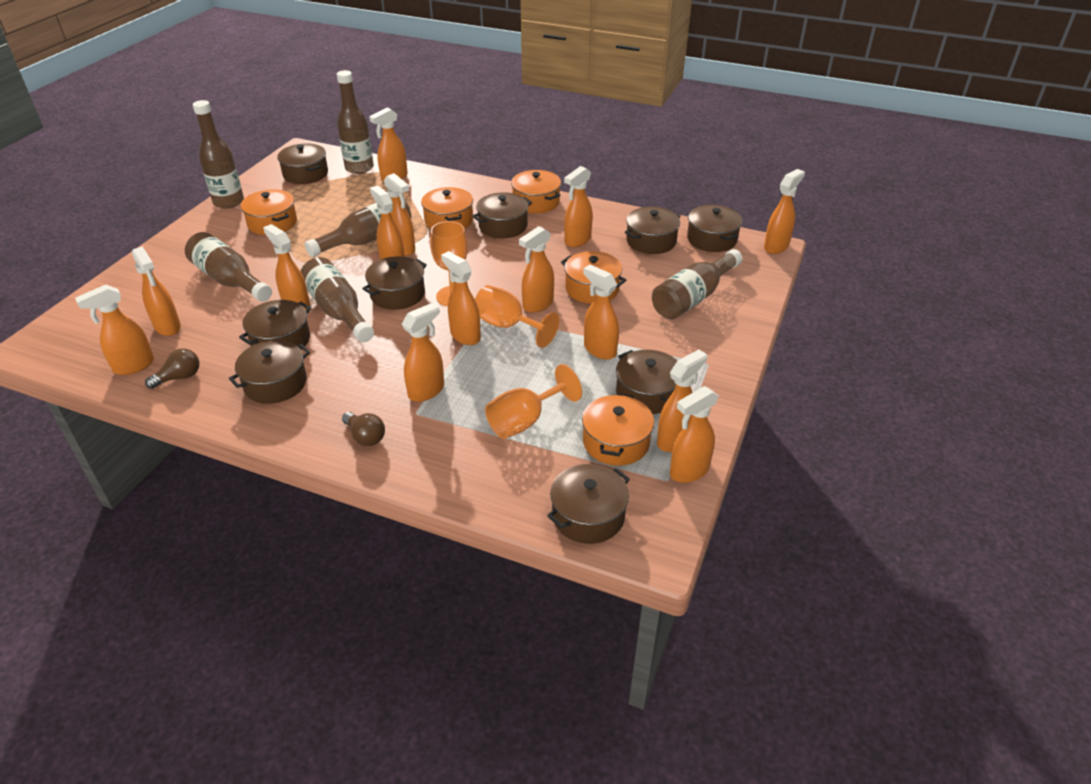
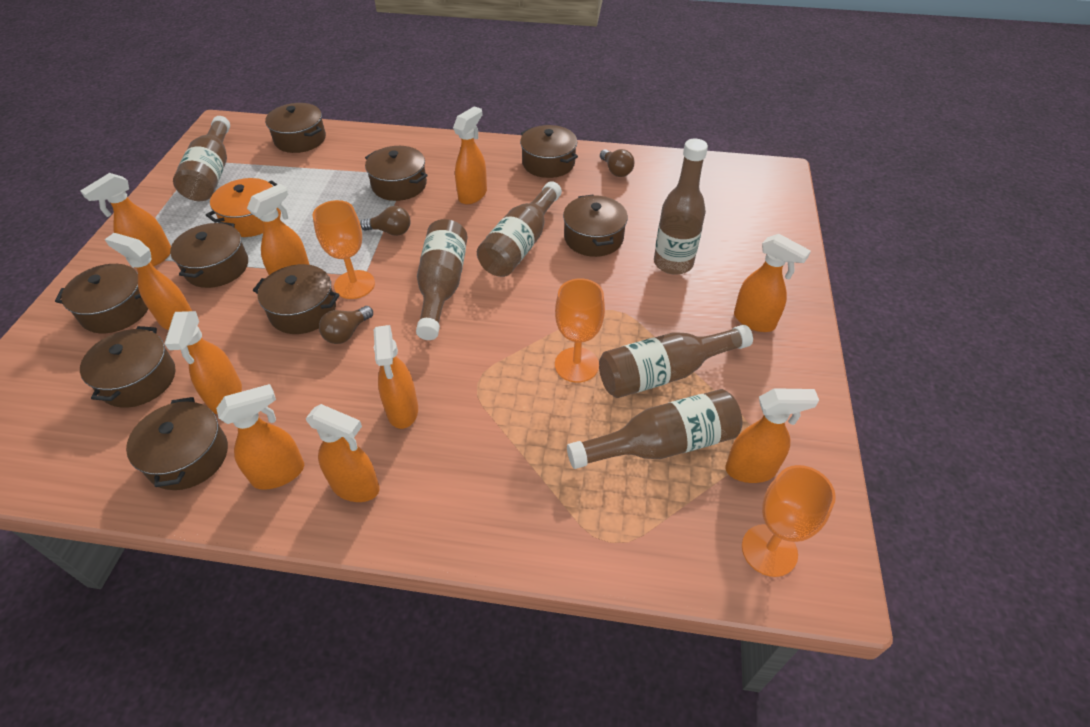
brown light bulb: 2 -> 3
orange pot: 5 -> 1
orange spray bottle: 14 -> 10

